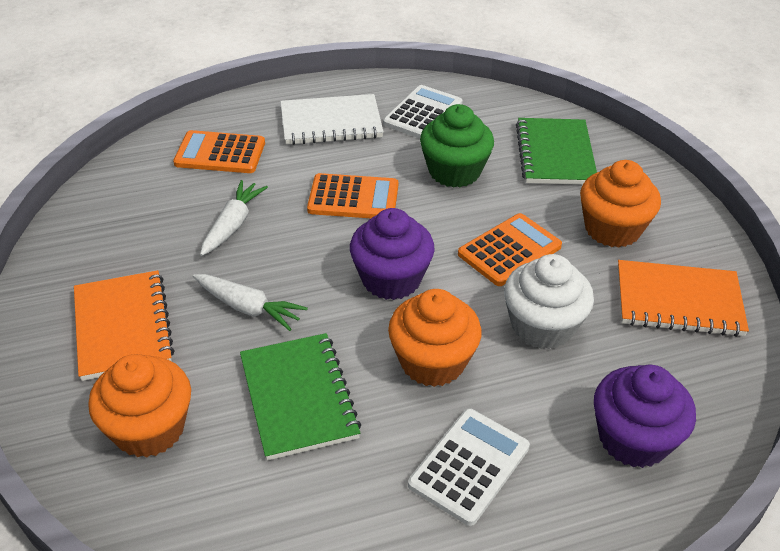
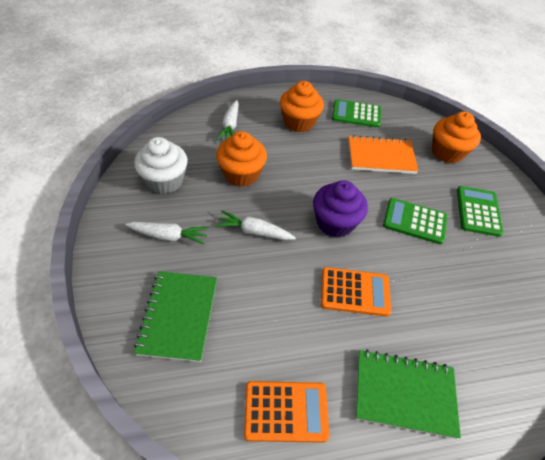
green calculator: 0 -> 3
green cupcake: 1 -> 0
orange calculator: 3 -> 2
orange notebook: 2 -> 1
purple cupcake: 2 -> 1
white calculator: 2 -> 0
white carrot: 2 -> 3
white notebook: 1 -> 0

